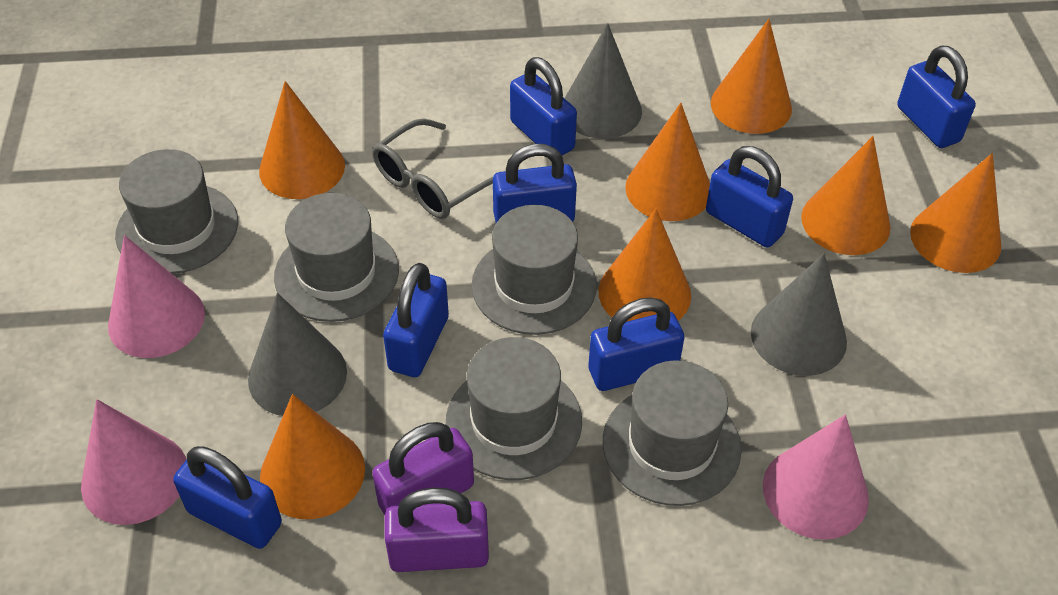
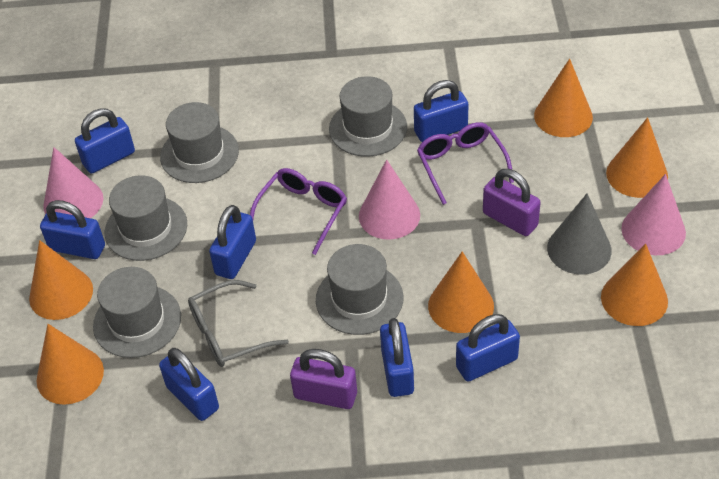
grey cone: 3 -> 1
orange cone: 7 -> 6
purple glasses: 0 -> 2

